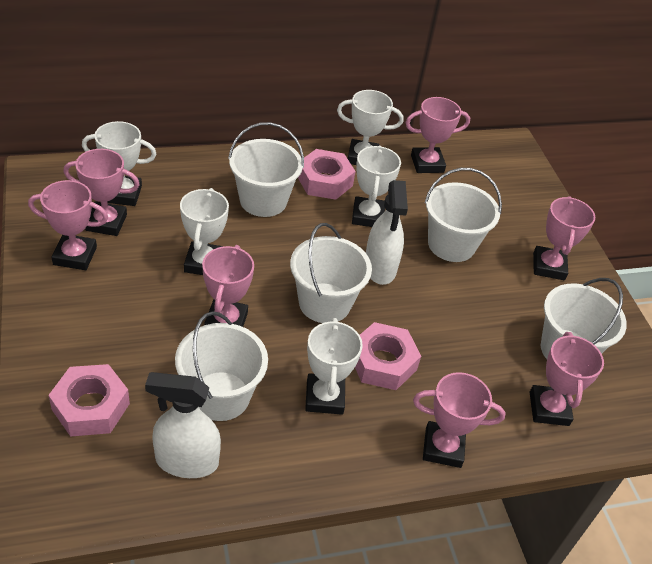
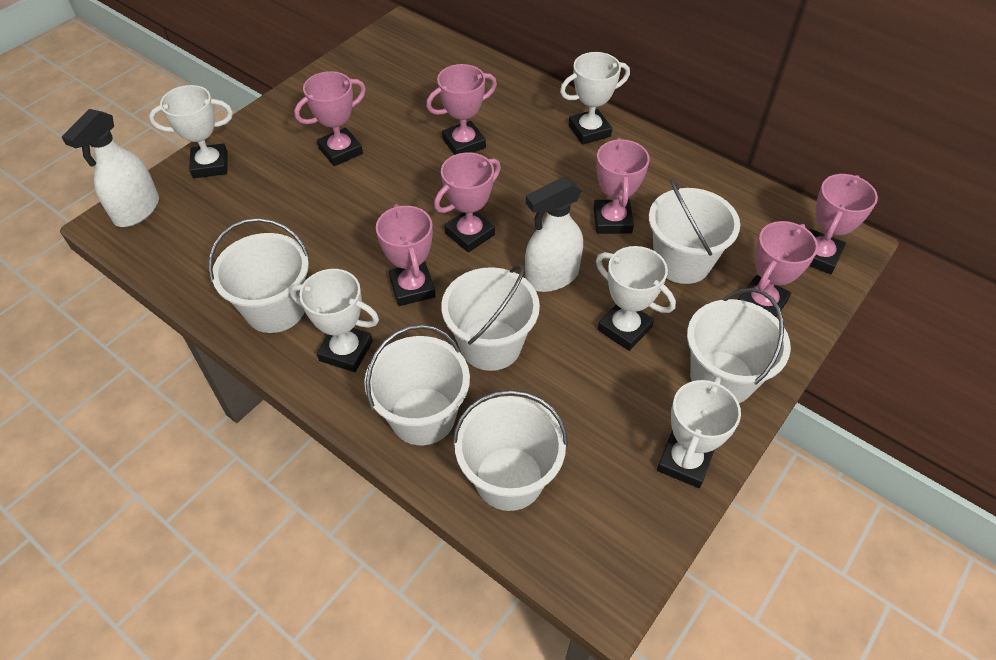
pink nut: 3 -> 0
white bucket: 5 -> 6

